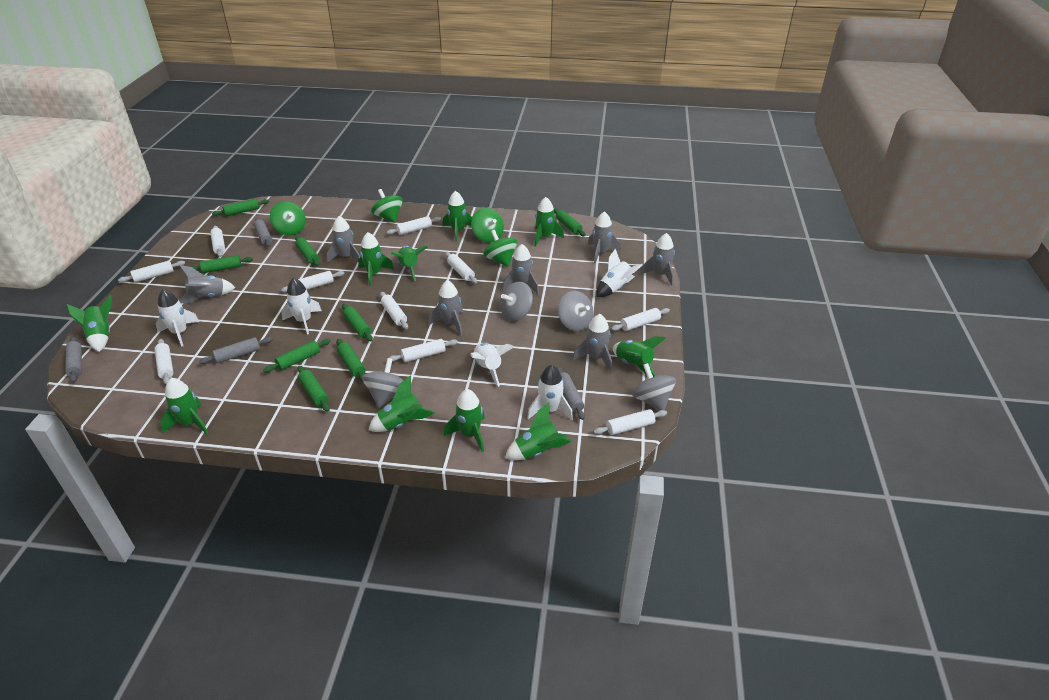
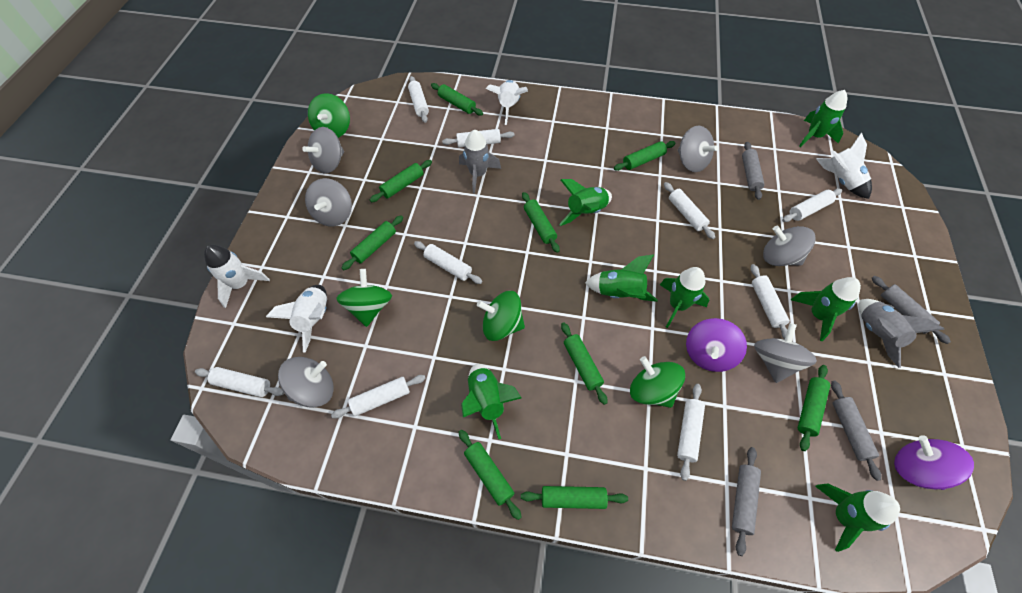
green rocket: 10 -> 7
green rolling pin: 8 -> 9
grey rocket: 7 -> 2
grey spinning top: 4 -> 6
purple spinning top: 0 -> 2
white rocket: 5 -> 4
white rolling pin: 10 -> 9

